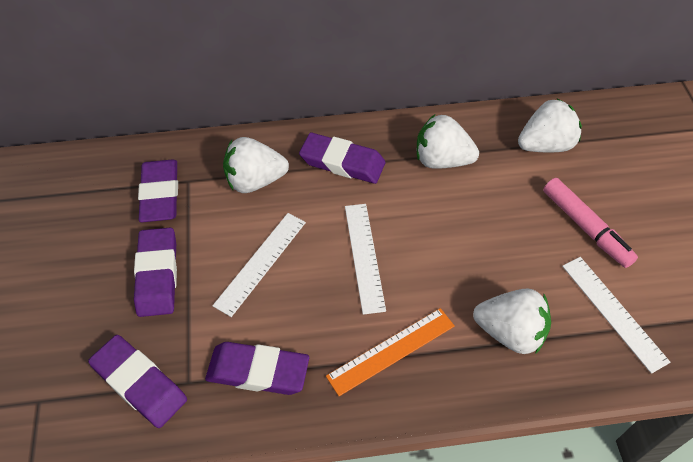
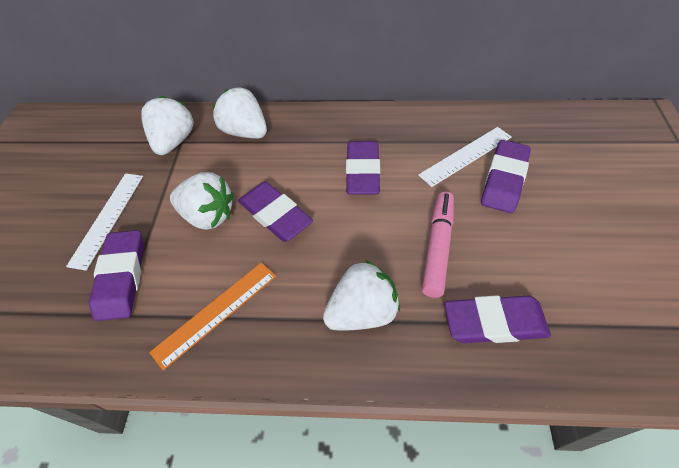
white ruler: 3 -> 2

